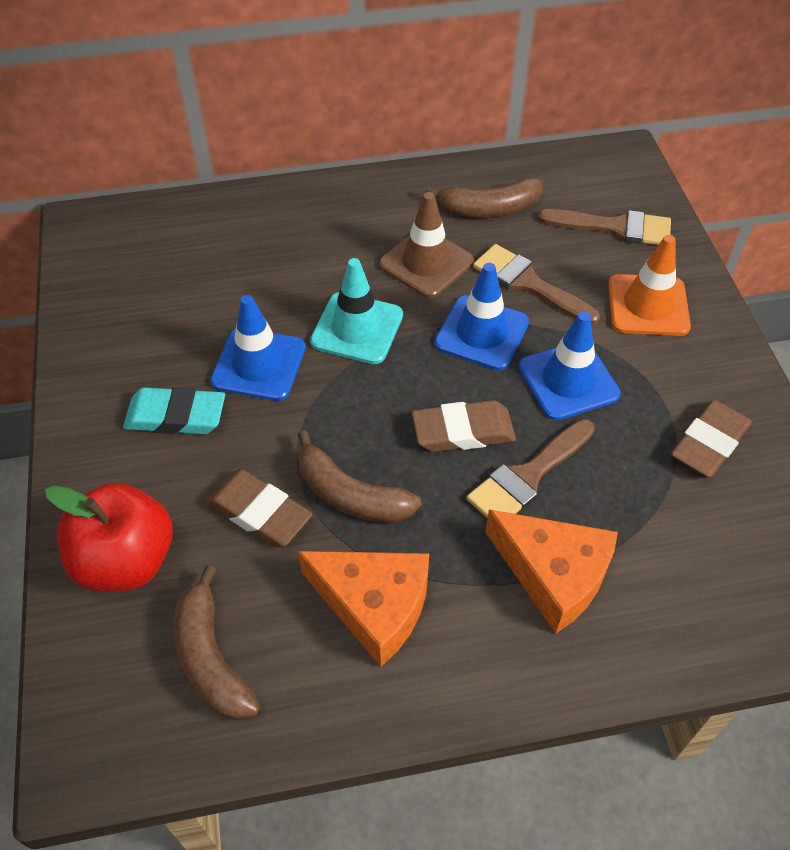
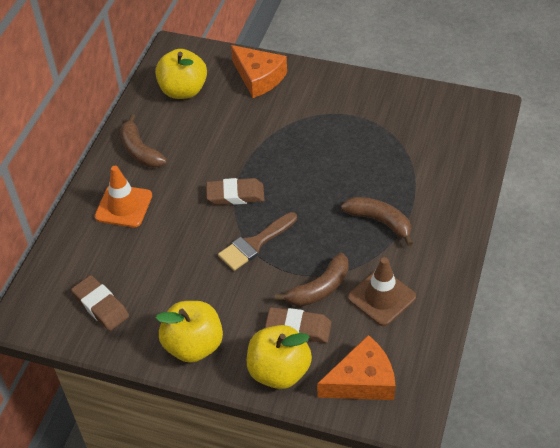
blue traffic cone: 3 -> 0
brown brush: 3 -> 1
red apple: 1 -> 0
turquoise eraser: 1 -> 0
turquoise traffic cone: 1 -> 0
yellow apple: 0 -> 3

